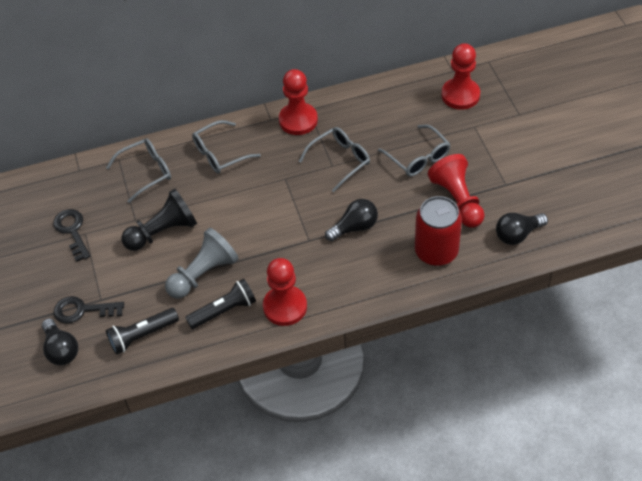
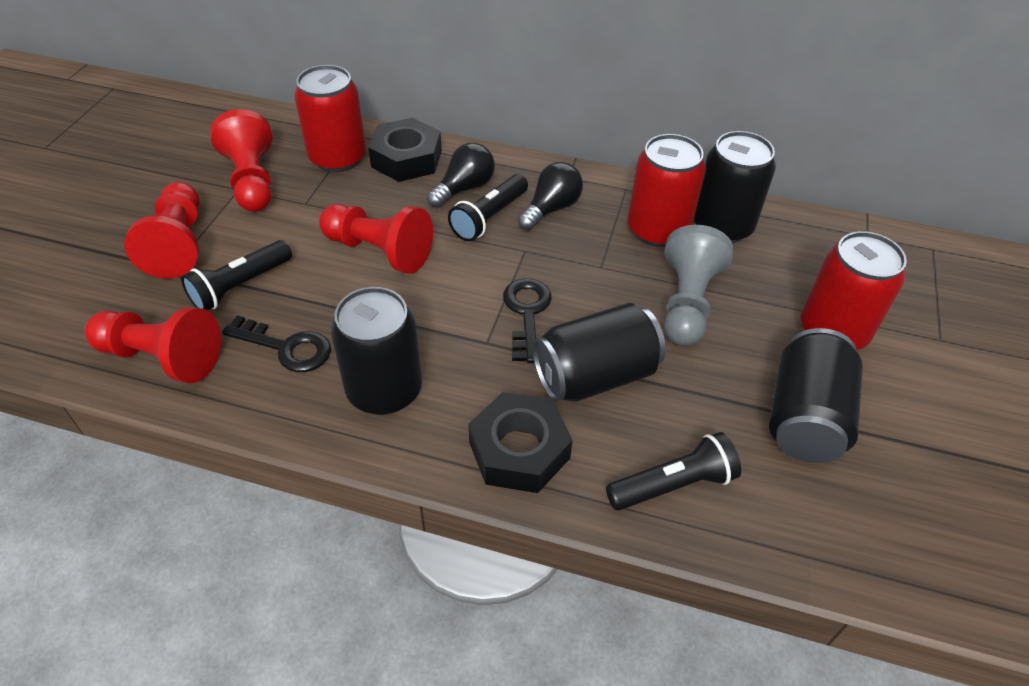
black can: 0 -> 4
black flashlight: 2 -> 3
black light bulb: 3 -> 2
black nut: 0 -> 2
black pawn: 1 -> 0
grey glasses: 4 -> 0
red can: 1 -> 3

